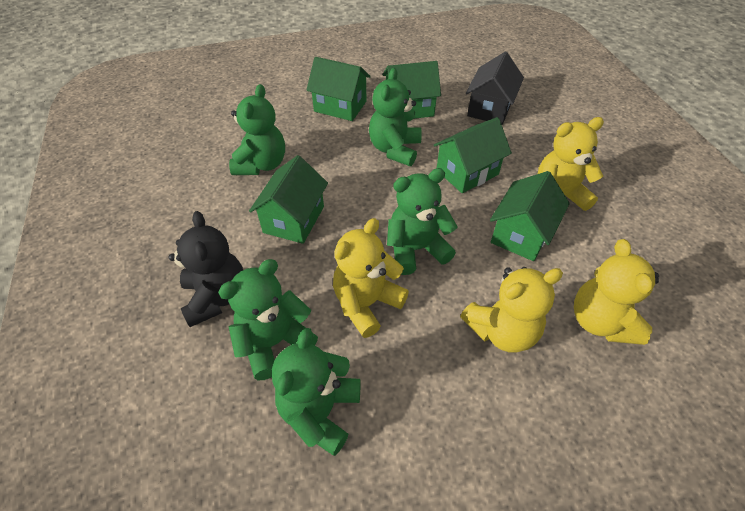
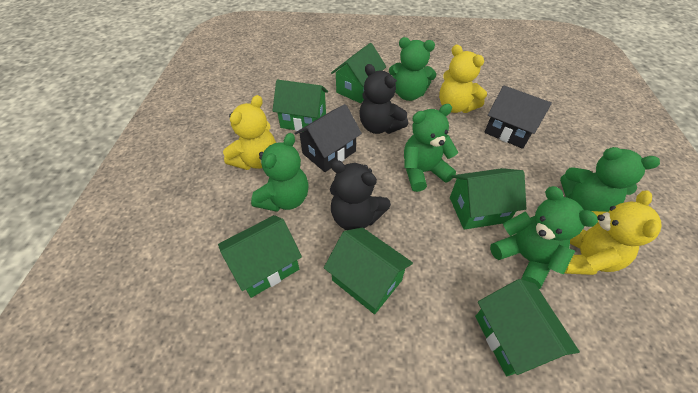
black house: 1 -> 2
black teddy bear: 1 -> 2
green house: 5 -> 6
yellow teddy bear: 4 -> 3

